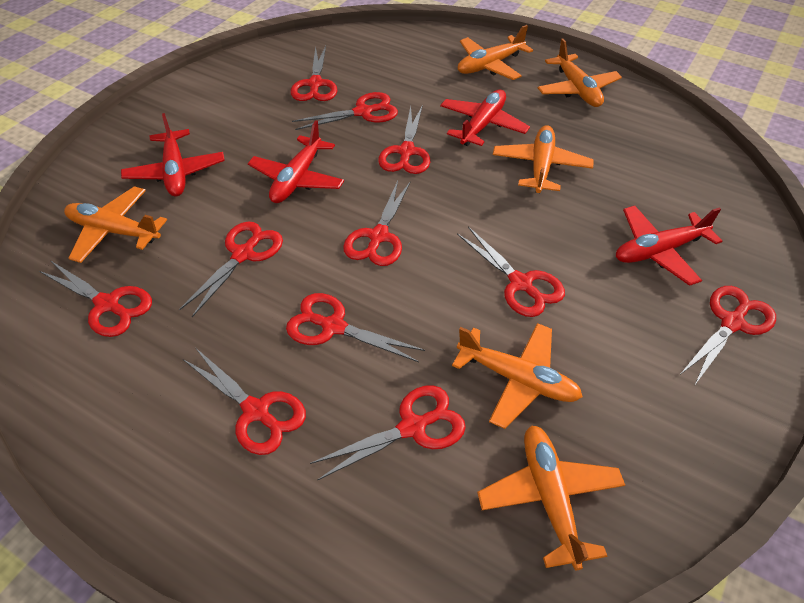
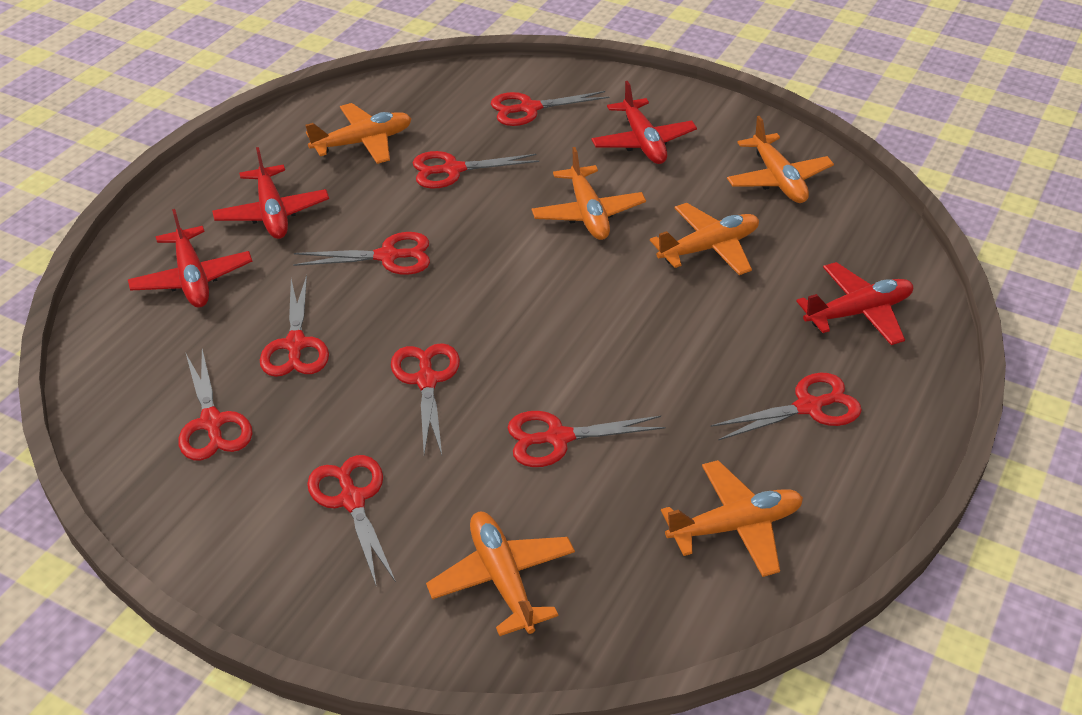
red scissors: 11 -> 9

